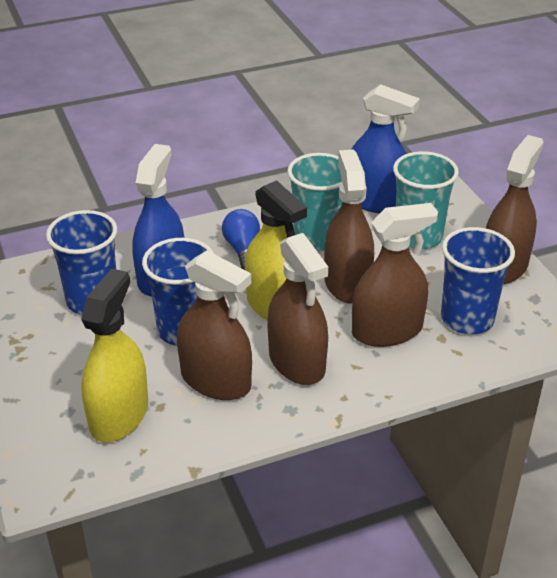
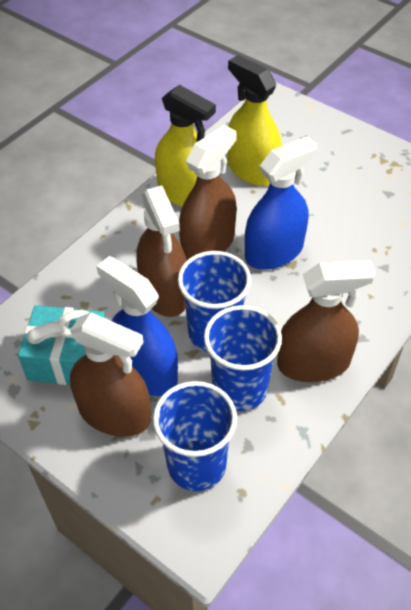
blue light bulb: 1 -> 0
brown spray bottle: 5 -> 4
turquoise cup: 2 -> 0
turquoise gift: 0 -> 1

